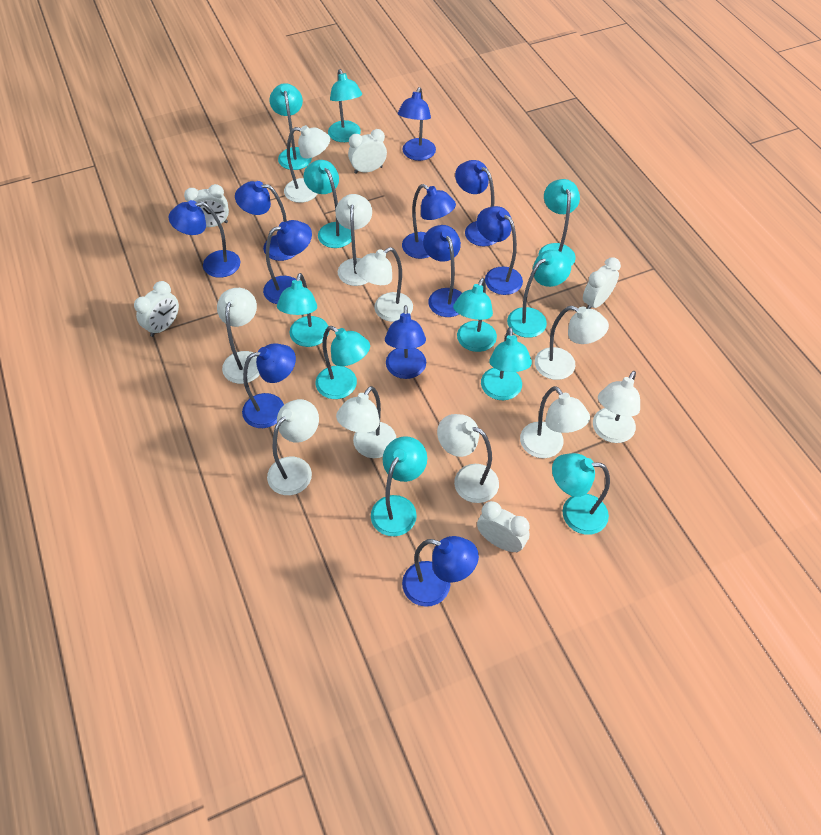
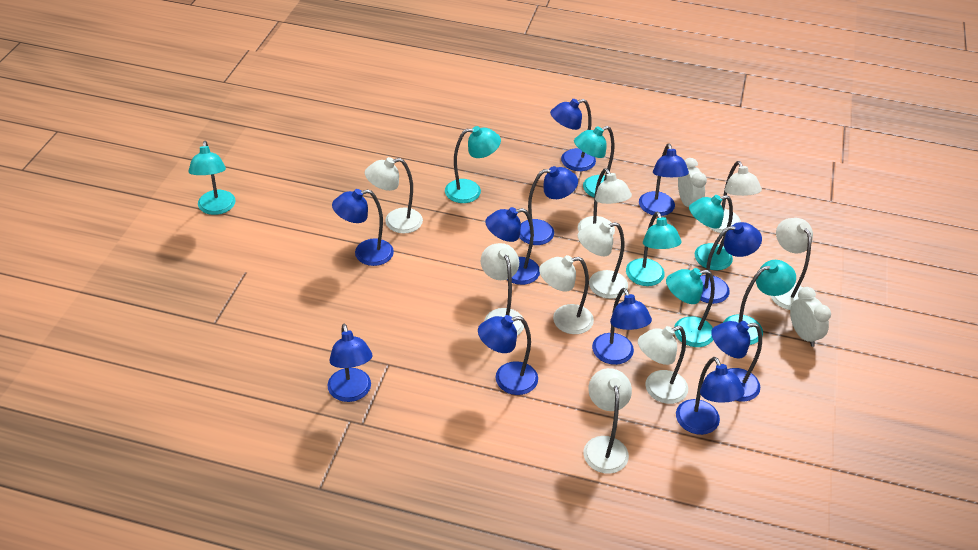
turquoise lamp: 11 -> 7
white clock: 5 -> 2
white lamp: 10 -> 9

